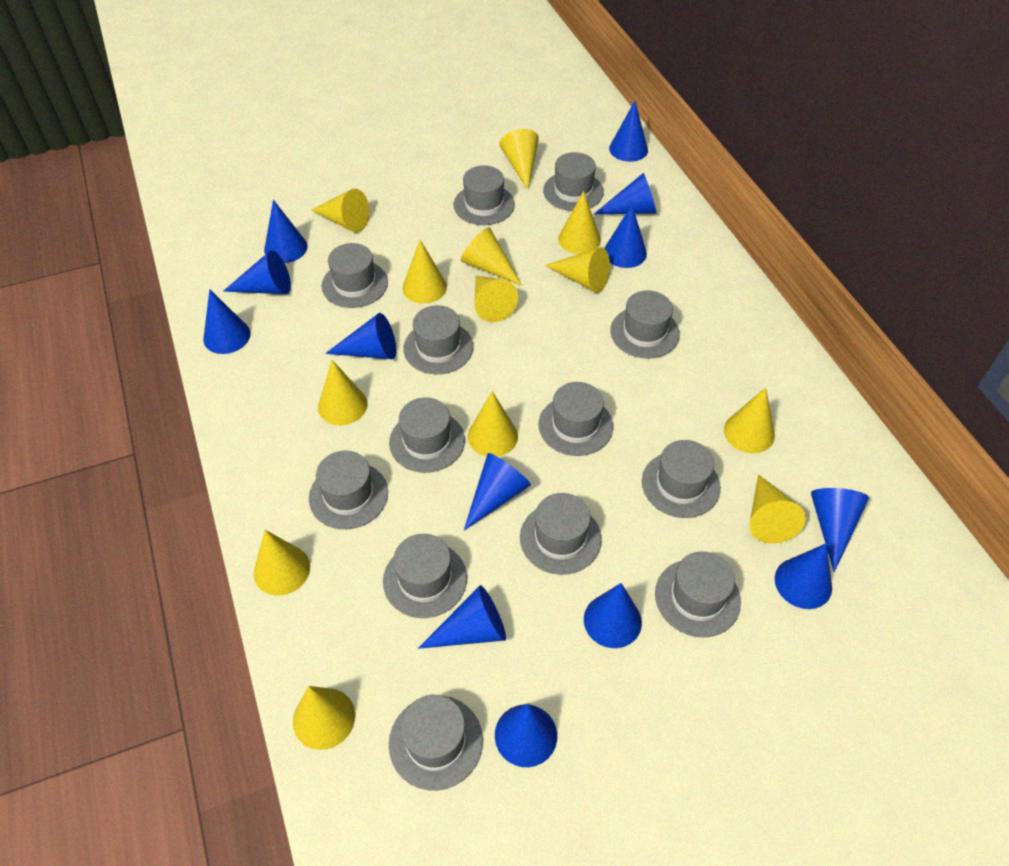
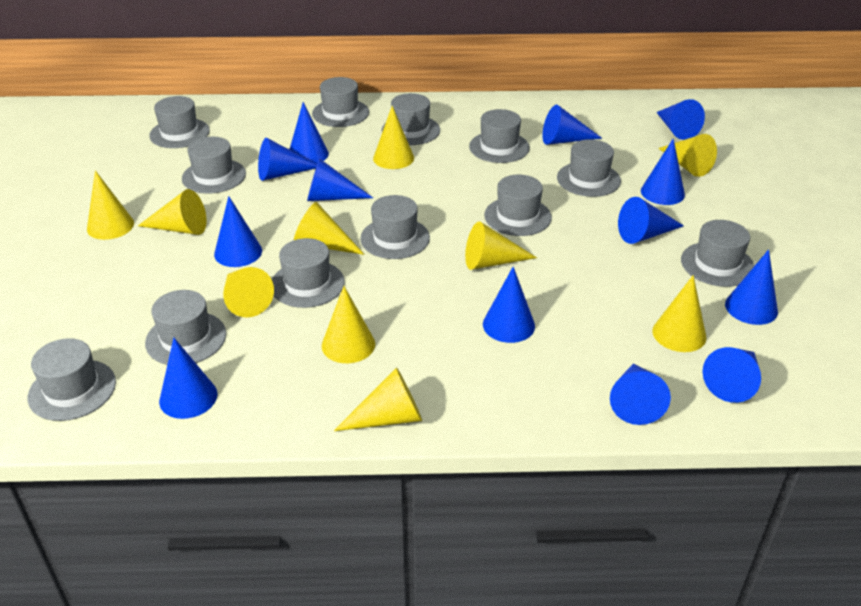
grey hat: 13 -> 12
yellow cone: 13 -> 10

